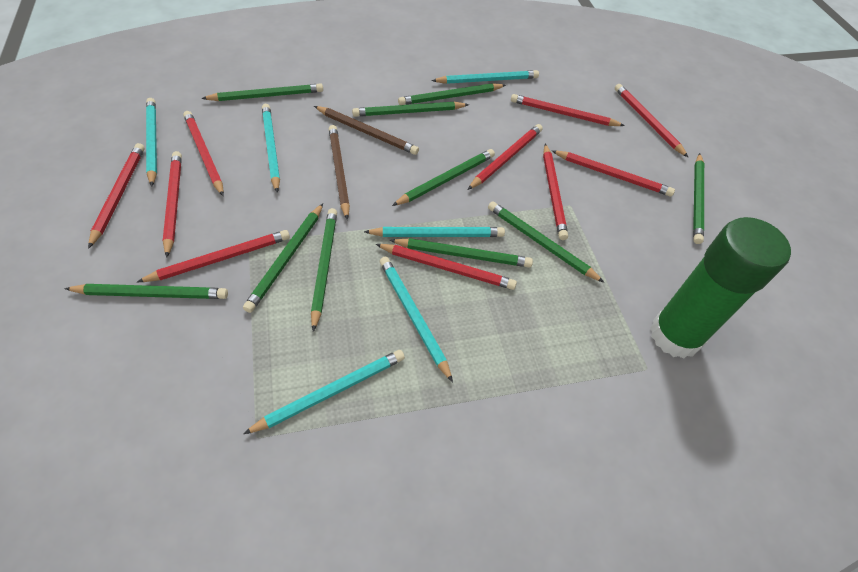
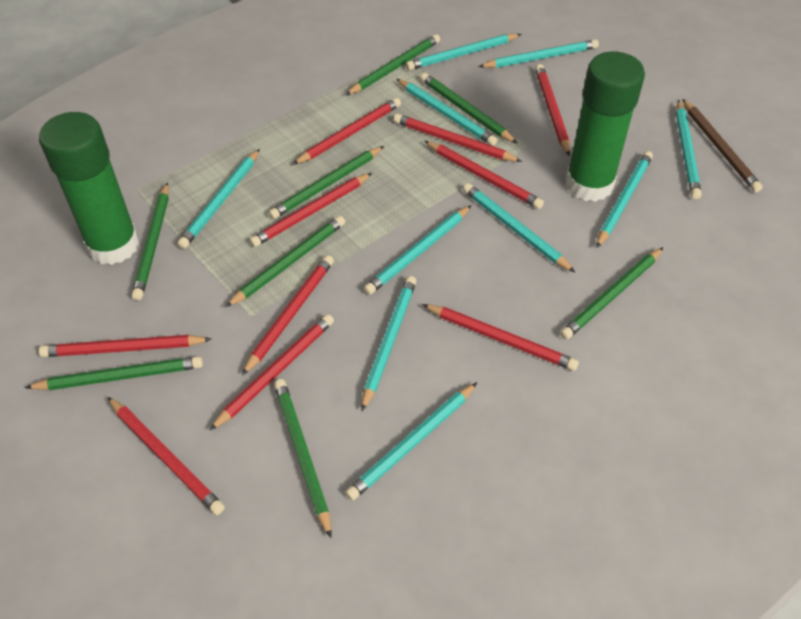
brown pencil: 2 -> 1
green glue stick: 1 -> 2
green pencil: 10 -> 8
turquoise pencil: 6 -> 10

